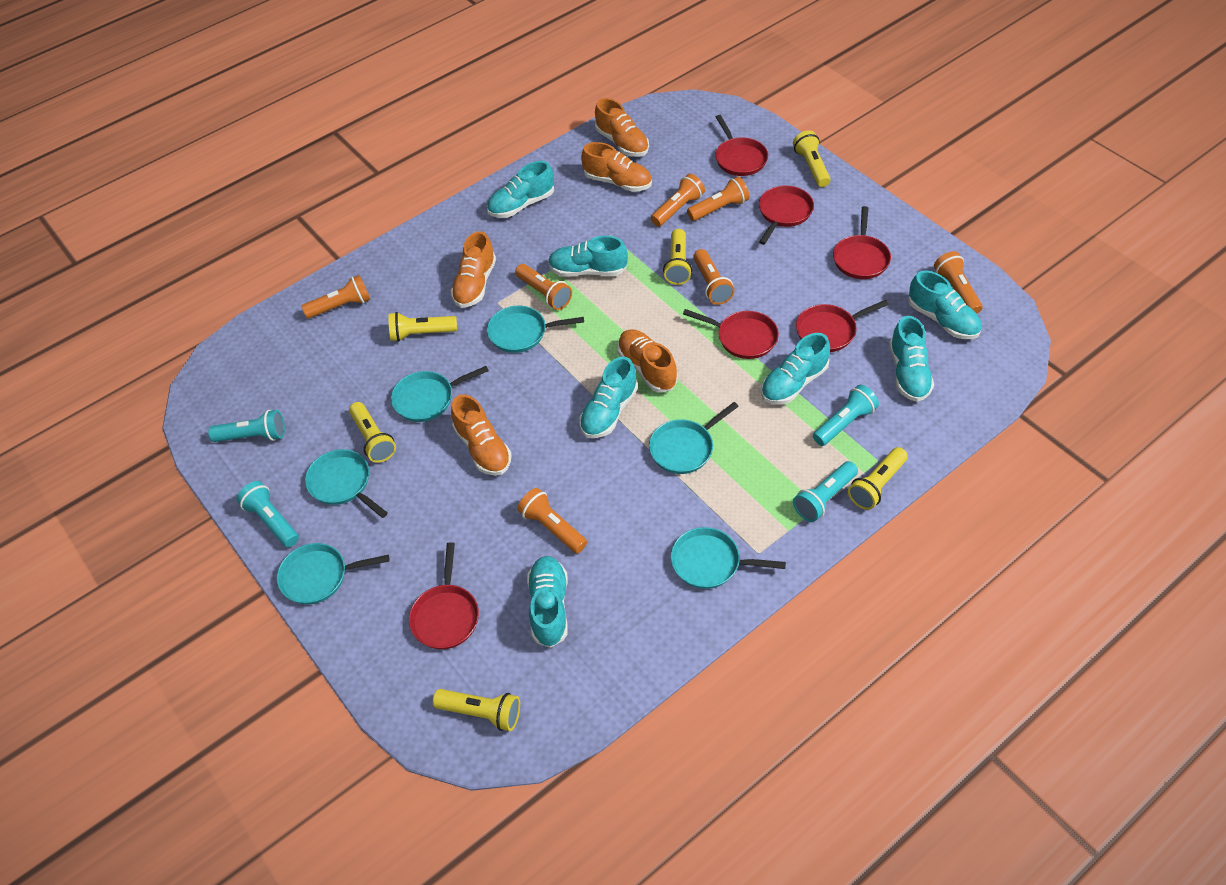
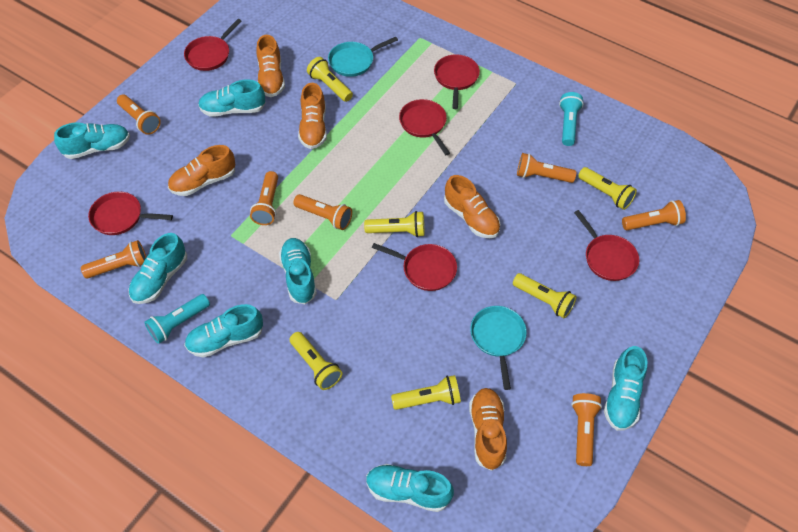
turquoise flashlight: 4 -> 2
turquoise pan: 6 -> 2

